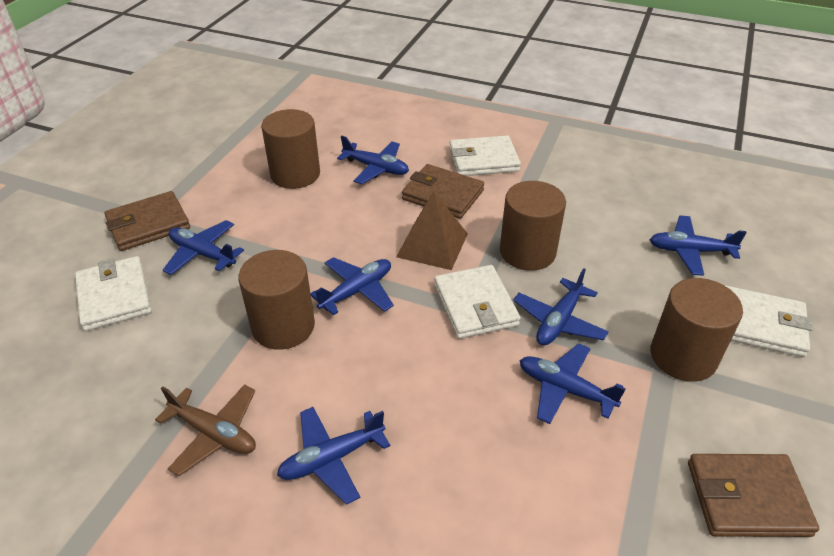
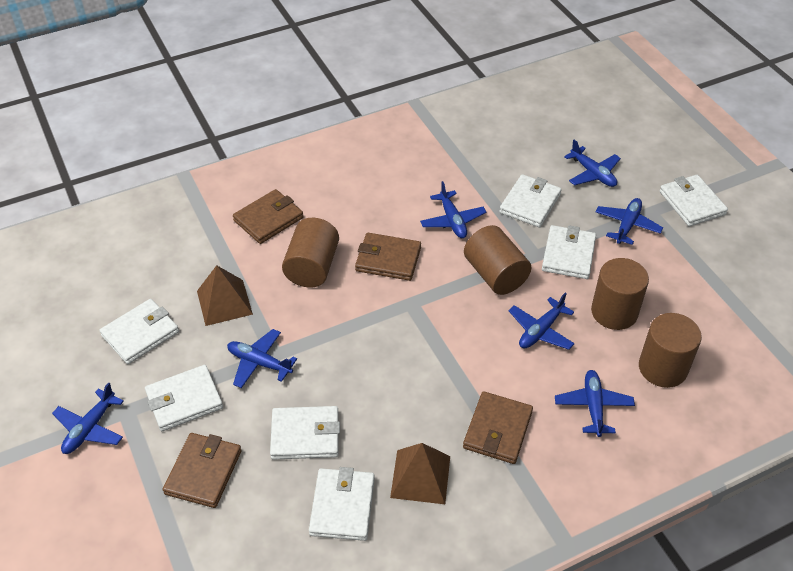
brown plane: 1 -> 0
brown pyramid: 1 -> 2
brown wallet: 3 -> 4
white wallet: 4 -> 7

